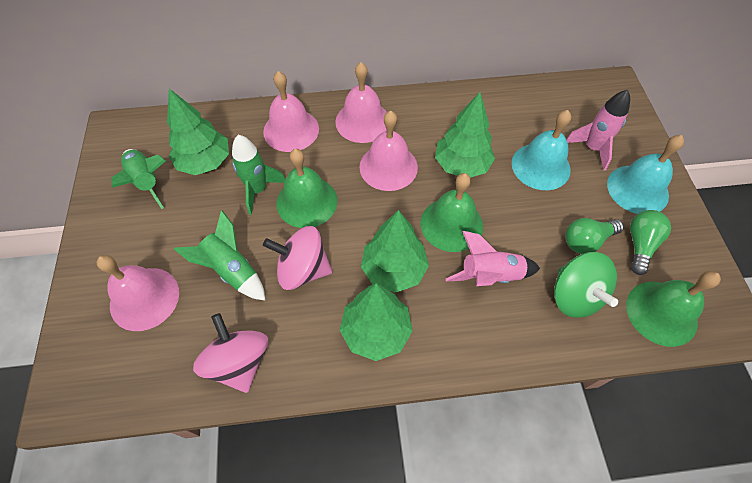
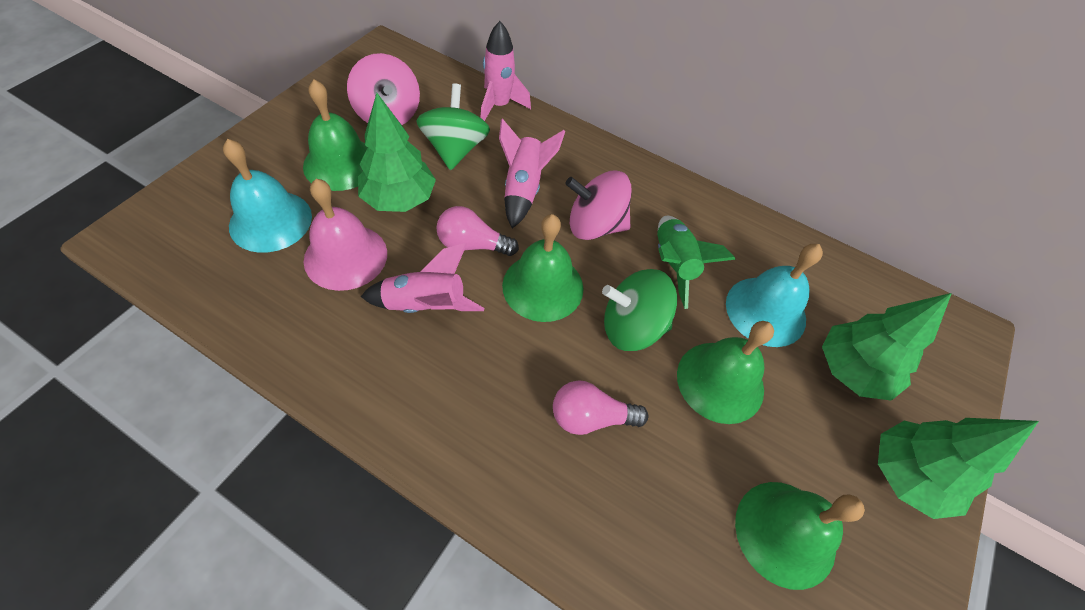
green bell: 3 -> 4
green light bulb: 2 -> 0
green rocket: 3 -> 1
green spinning top: 1 -> 2
green tree: 4 -> 3
pink bell: 4 -> 1
pink light bulb: 0 -> 2
pink rocket: 2 -> 3

